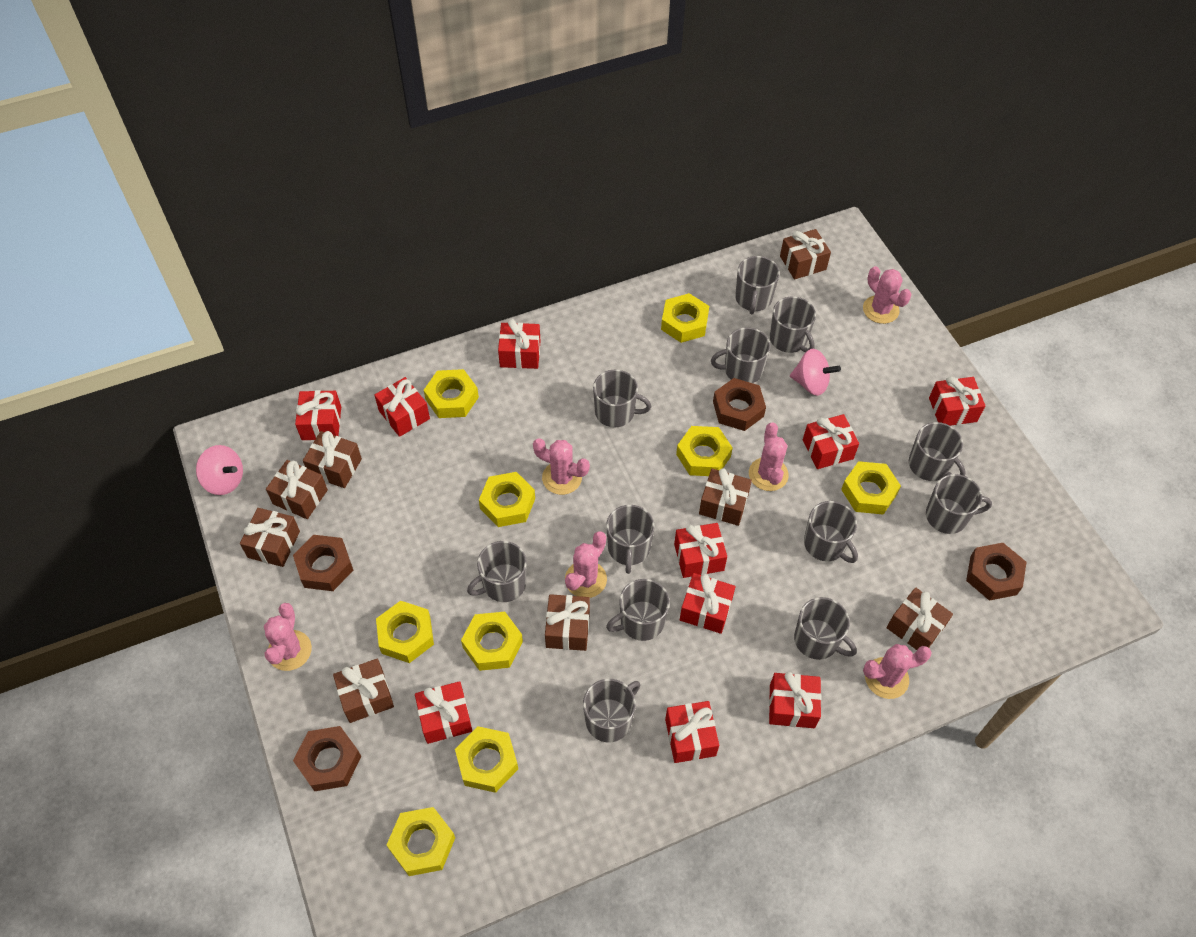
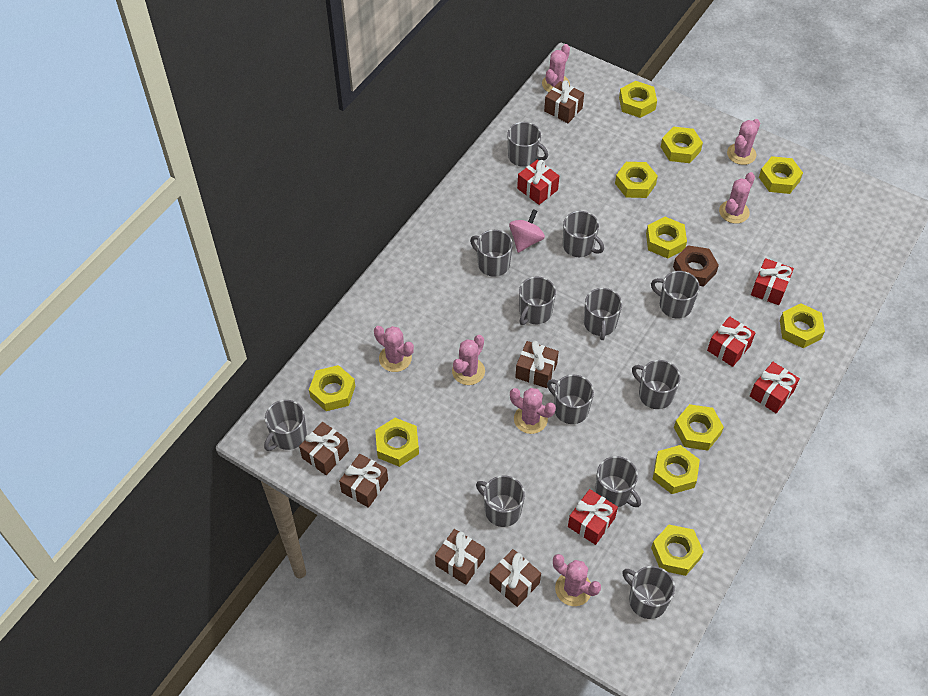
brown gift: 8 -> 6
brown nut: 4 -> 1
pink cactus: 6 -> 7
pink spinning top: 2 -> 1
red gift: 10 -> 5
yellow nut: 9 -> 11

